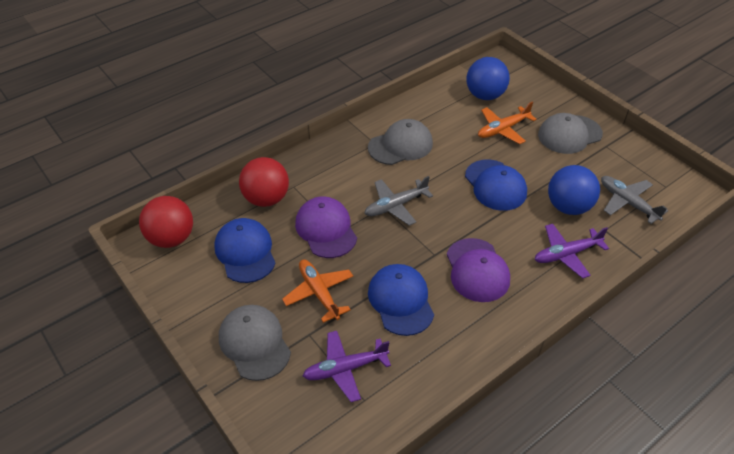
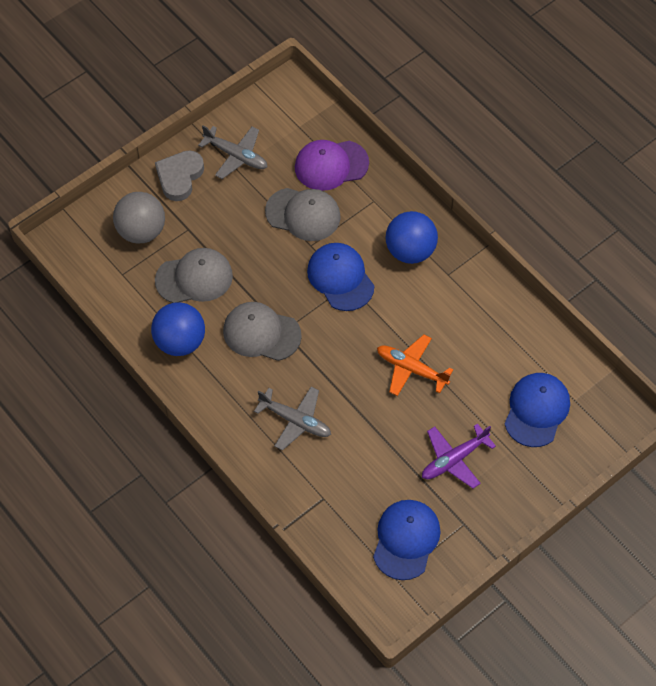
grey ball: 0 -> 1
grey heart: 0 -> 1
orange plane: 2 -> 1
purple cap: 2 -> 1
purple plane: 2 -> 1
red ball: 2 -> 0

